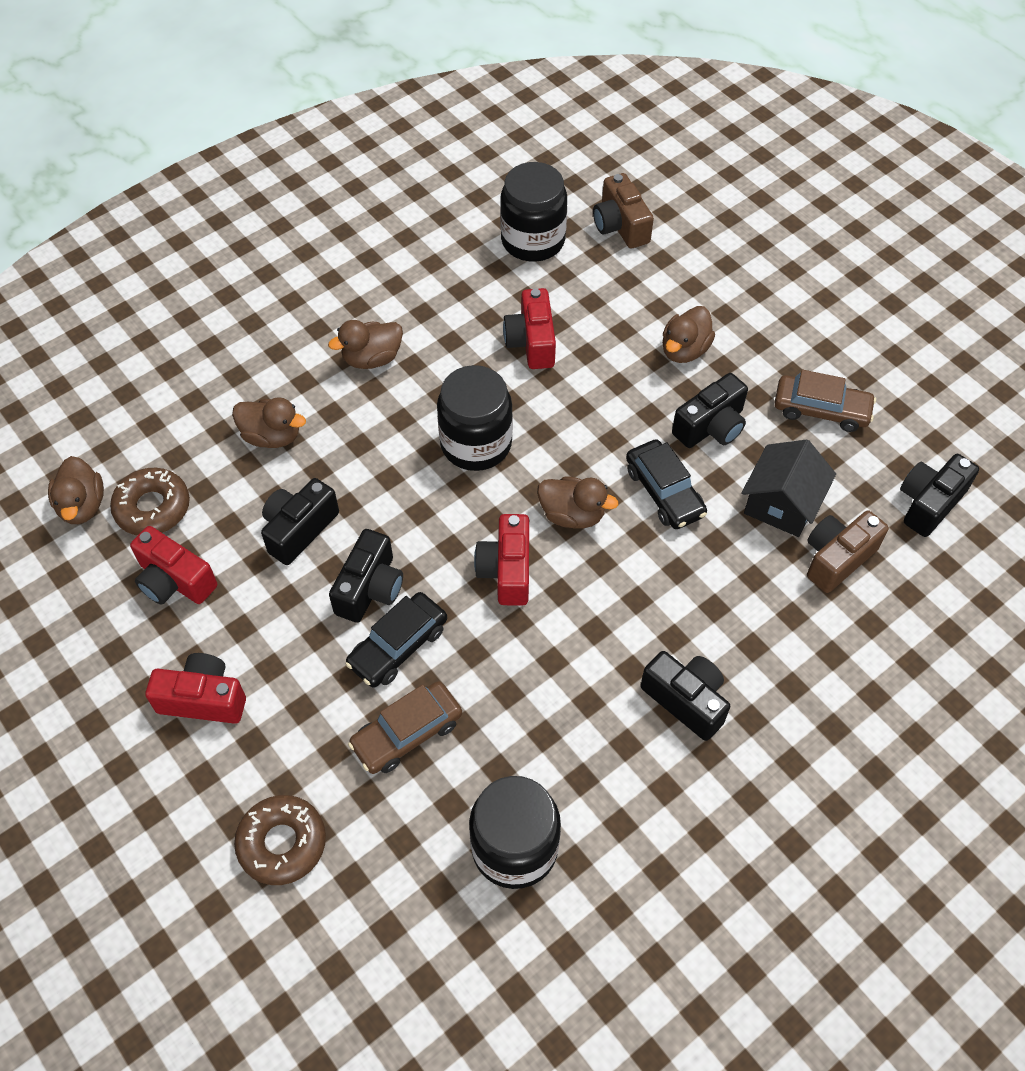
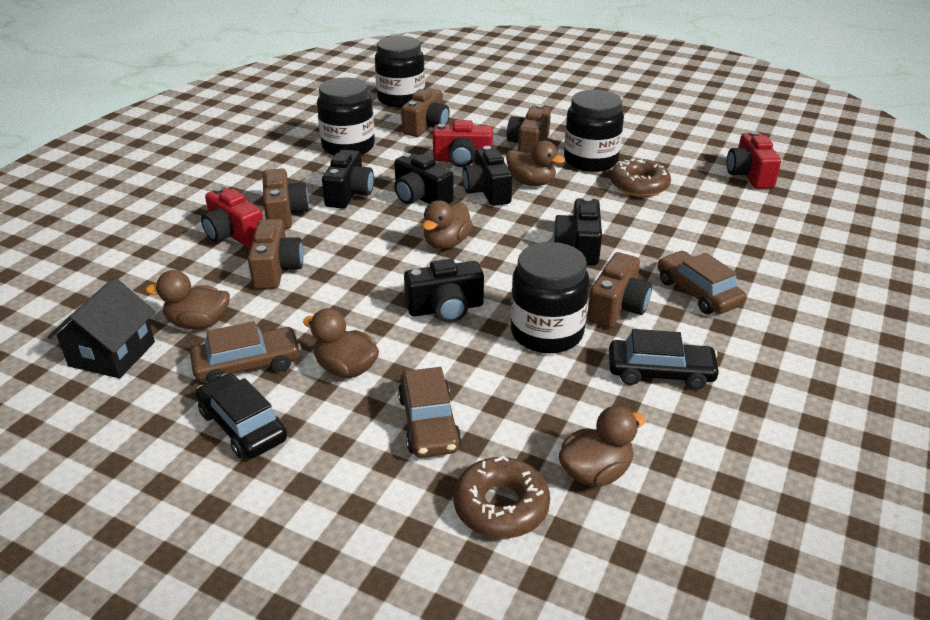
black jar: 3 -> 4
brown camera: 2 -> 5
brown car: 2 -> 3
red camera: 4 -> 3

